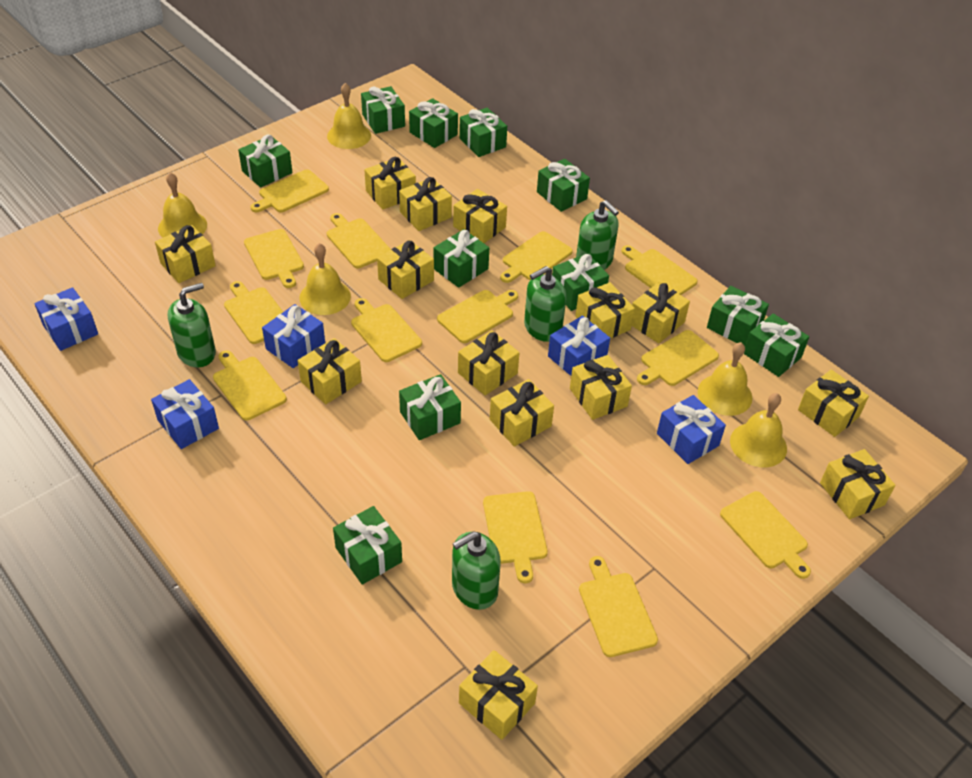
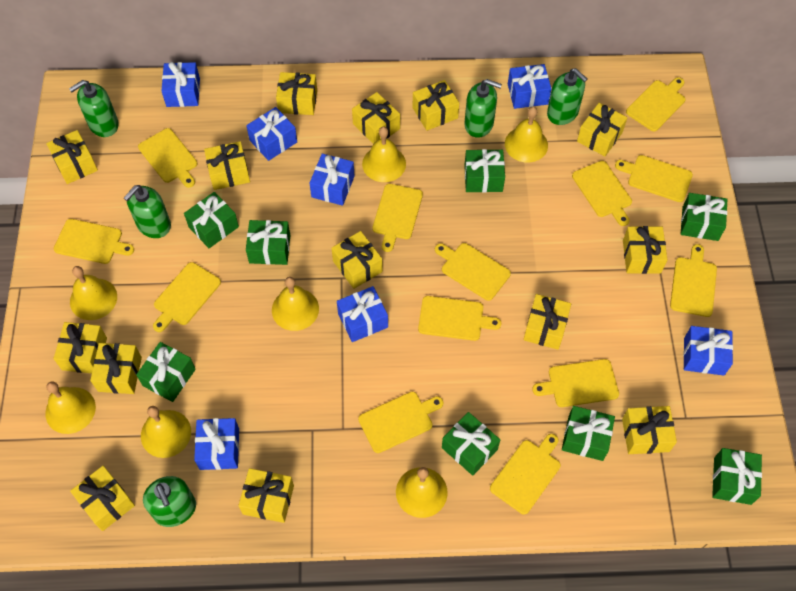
blue gift: 5 -> 7
green gift: 11 -> 8
green soap dispenser: 4 -> 5
yellow bell: 5 -> 7

